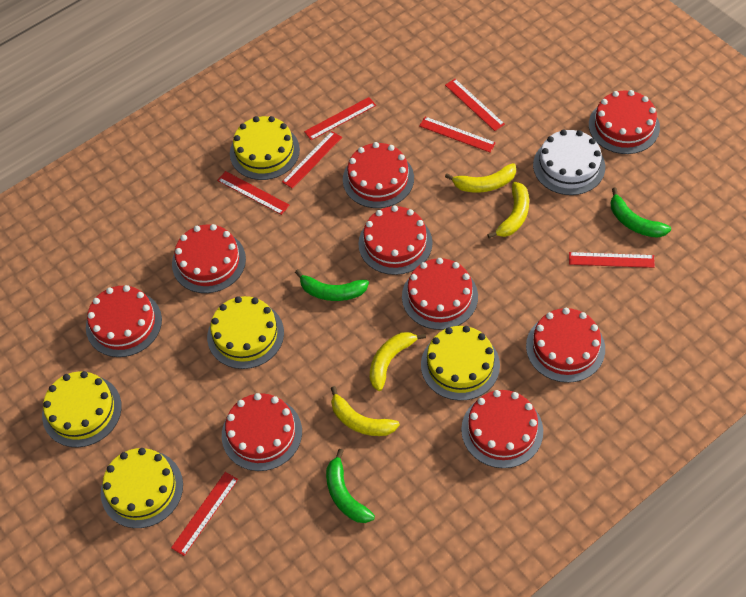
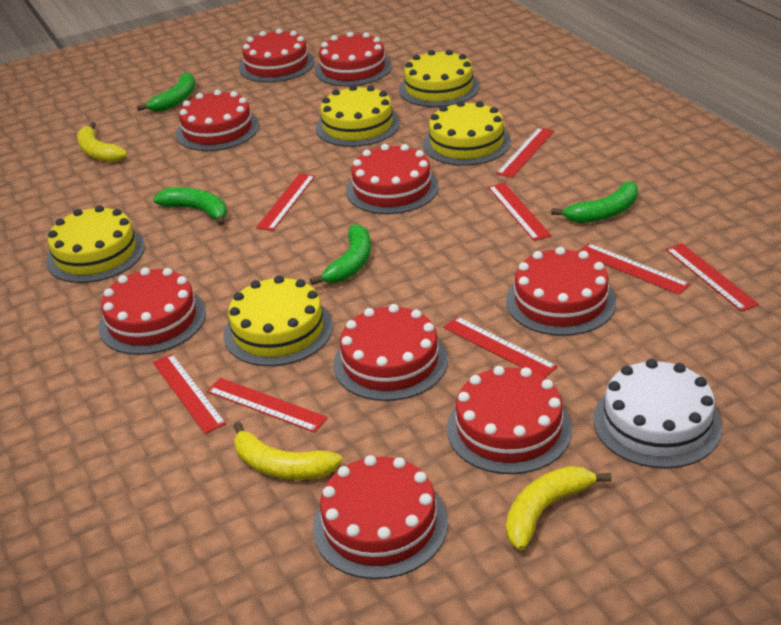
green banana: 3 -> 4
red ruler: 7 -> 8
yellow banana: 4 -> 3

